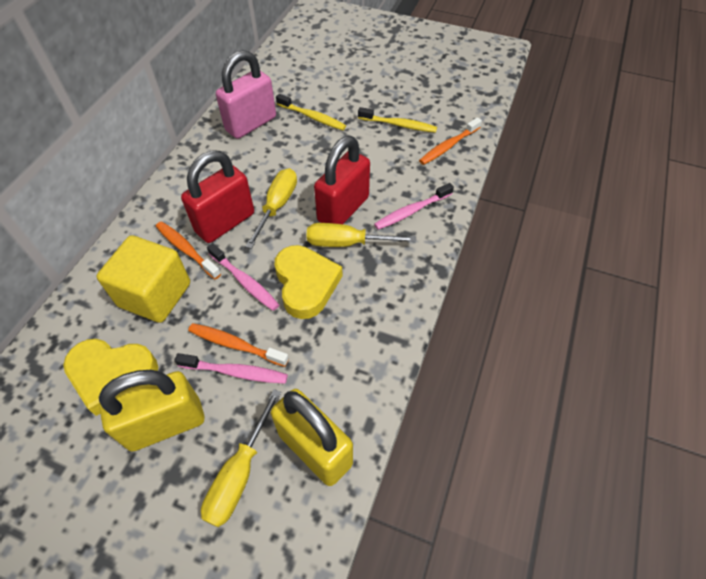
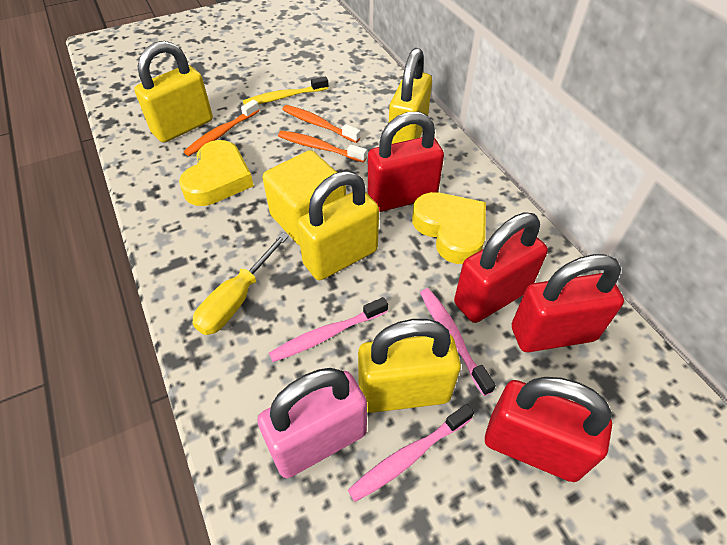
red padlock: 2 -> 4
yellow padlock: 2 -> 4
yellow screwdriver: 3 -> 1
yellow toothbrush: 2 -> 1

